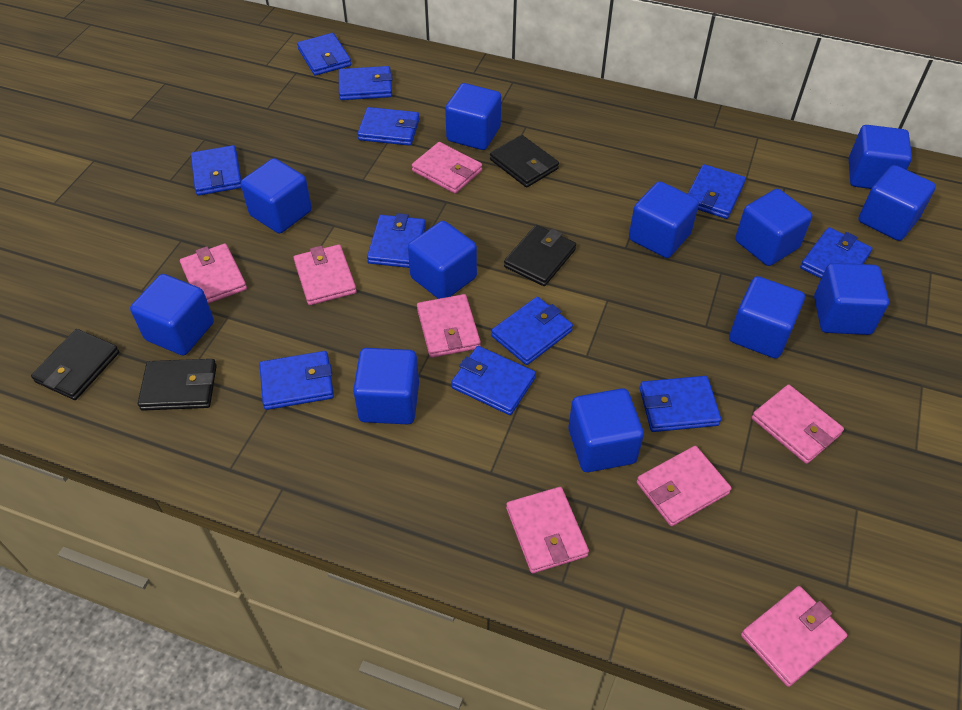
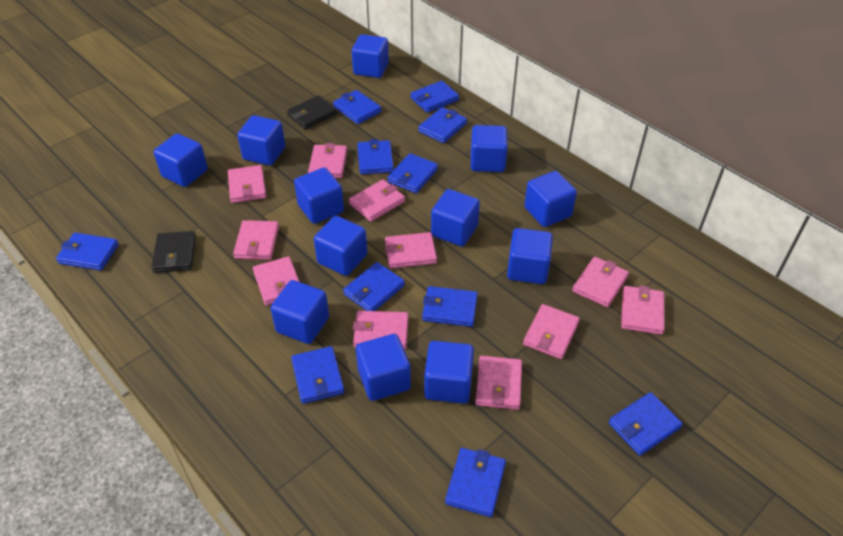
black wallet: 4 -> 2
pink wallet: 8 -> 11

